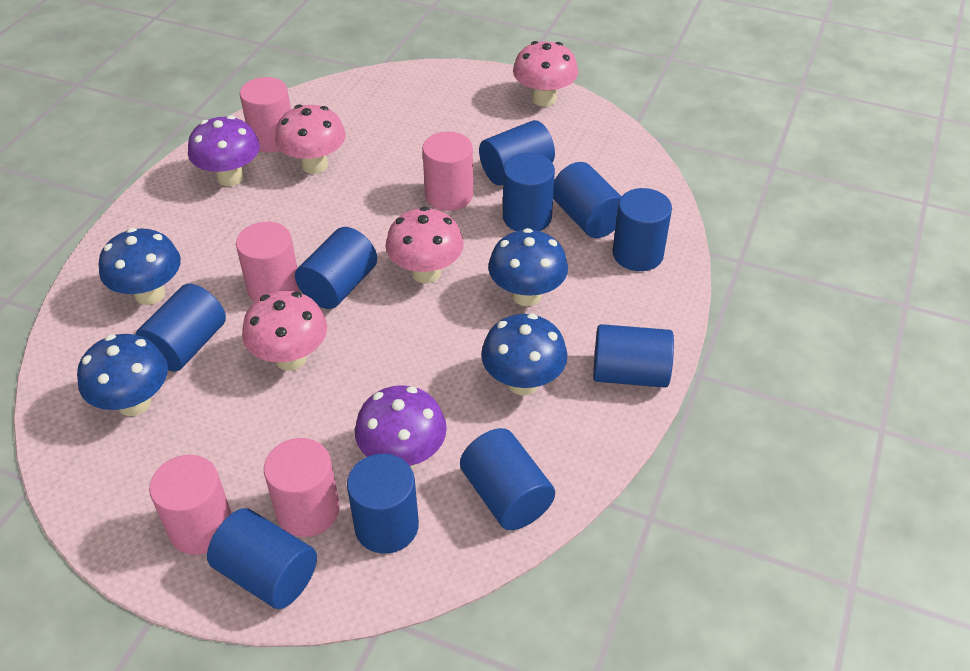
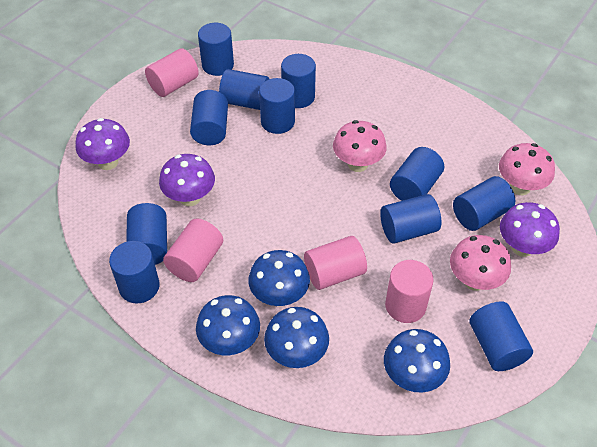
blue cylinder: 10 -> 11
pink cylinder: 5 -> 4
pink mushroom: 4 -> 3
purple mushroom: 2 -> 3

